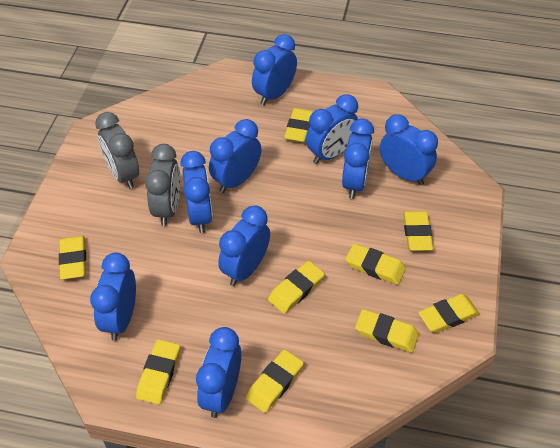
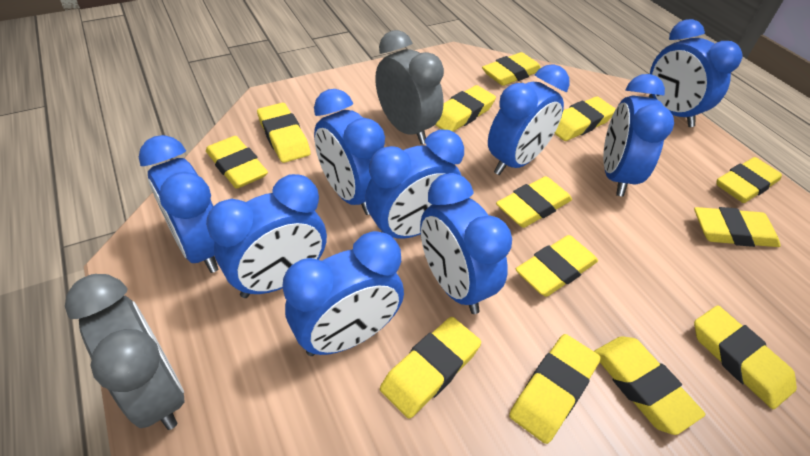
yellow eraser: 9 -> 13

